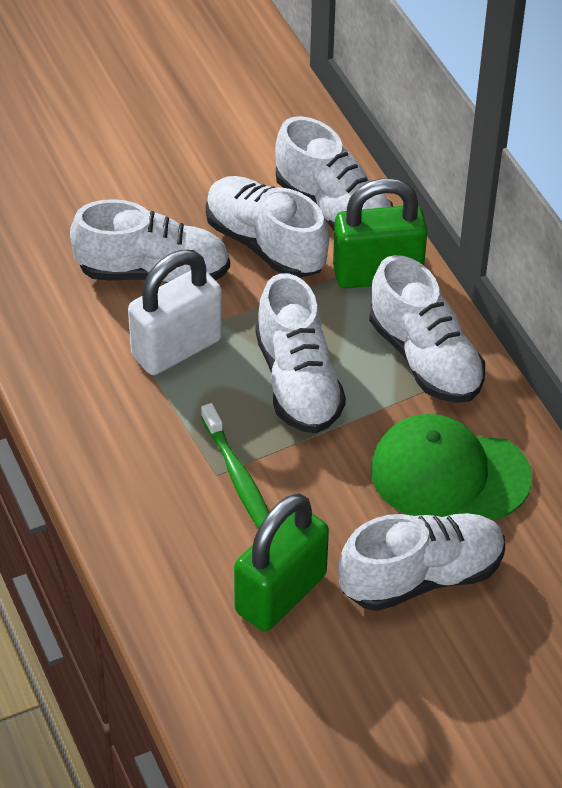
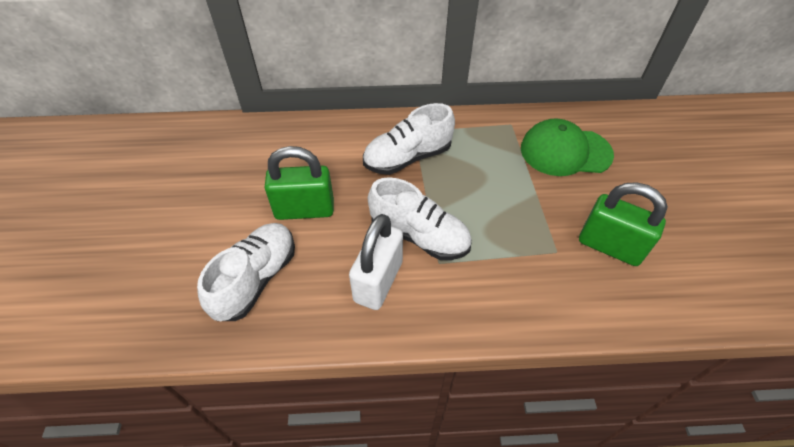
green toothbrush: 1 -> 0
white shoe: 6 -> 3

